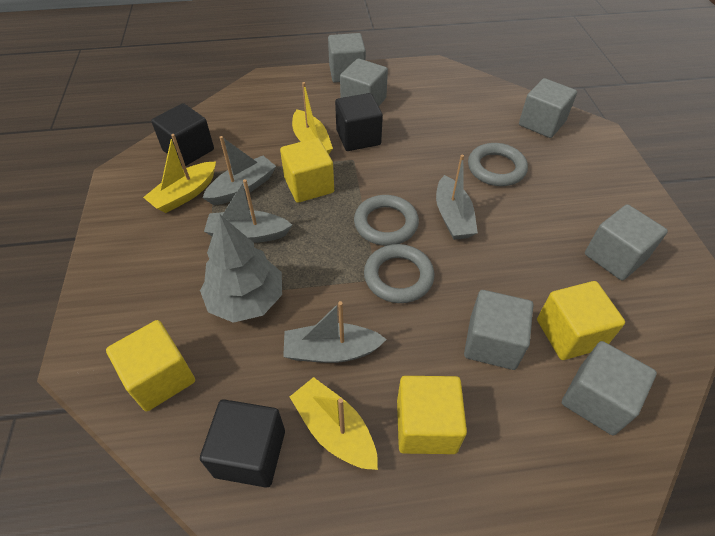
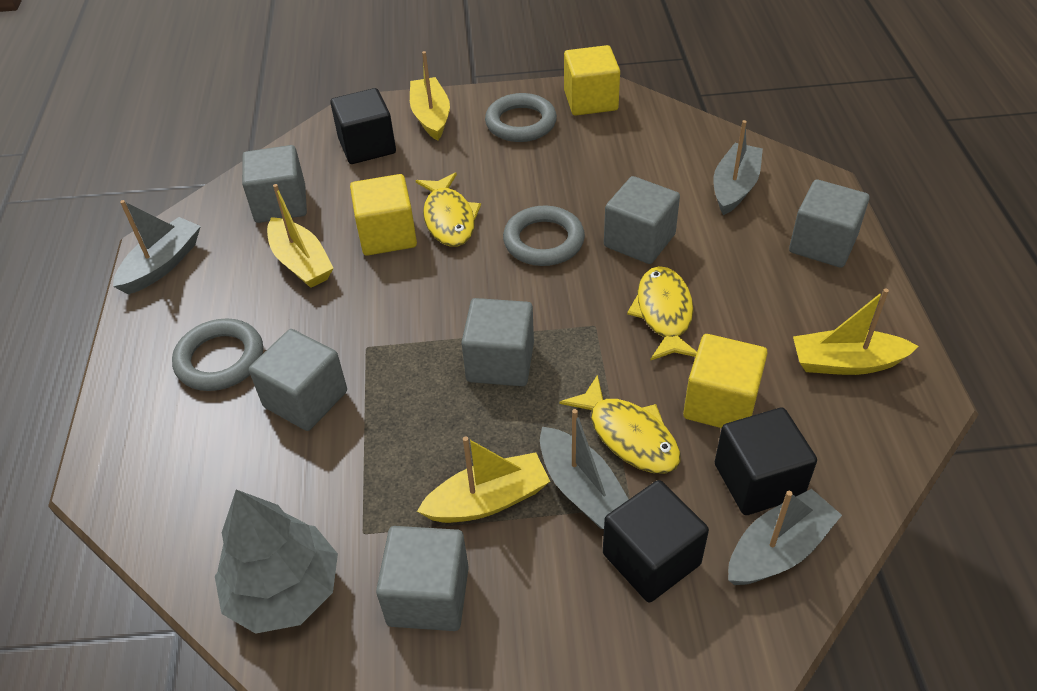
yellow boat: 3 -> 4
yellow cube: 4 -> 3
yellow fish: 0 -> 3

